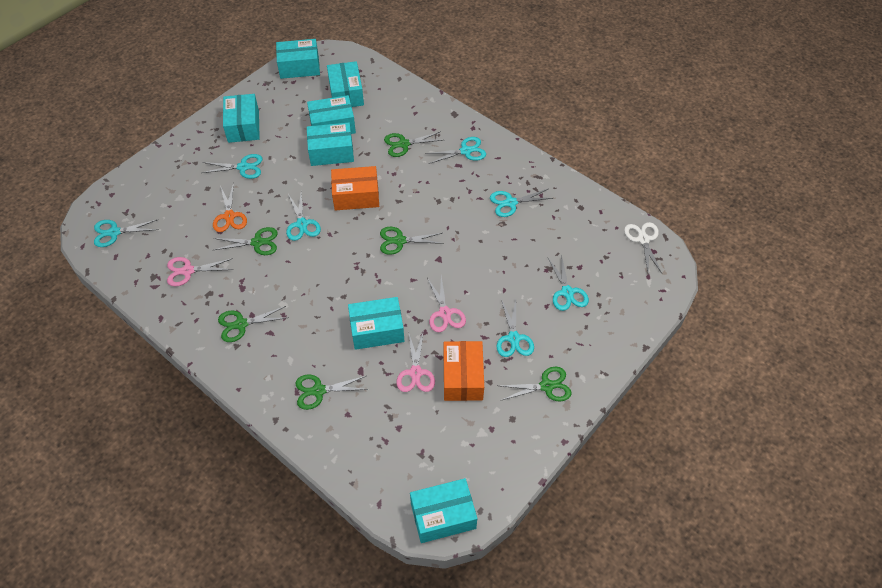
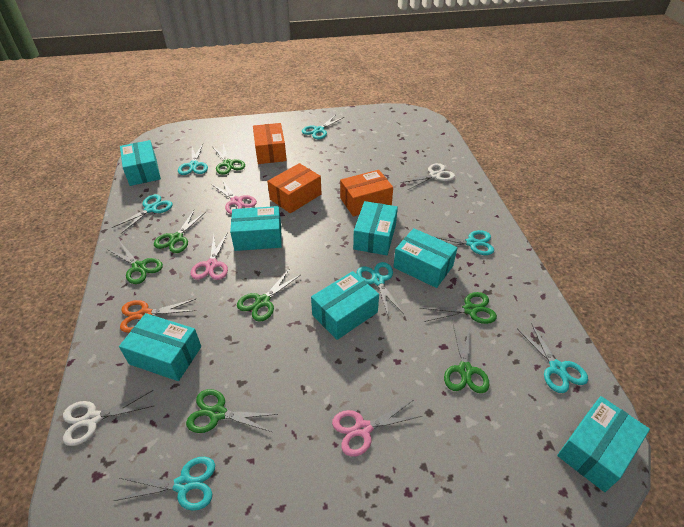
green scissors: 6 -> 7
orange box: 2 -> 3
white scissors: 1 -> 2

